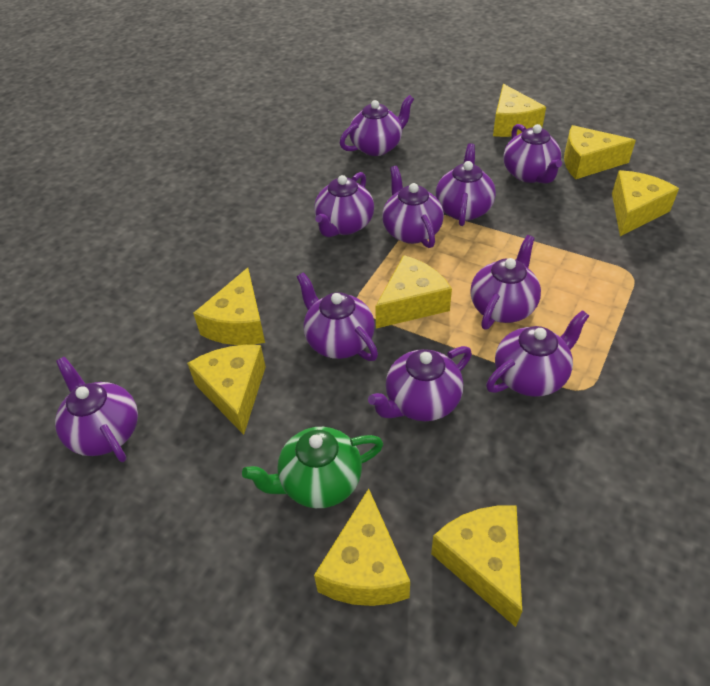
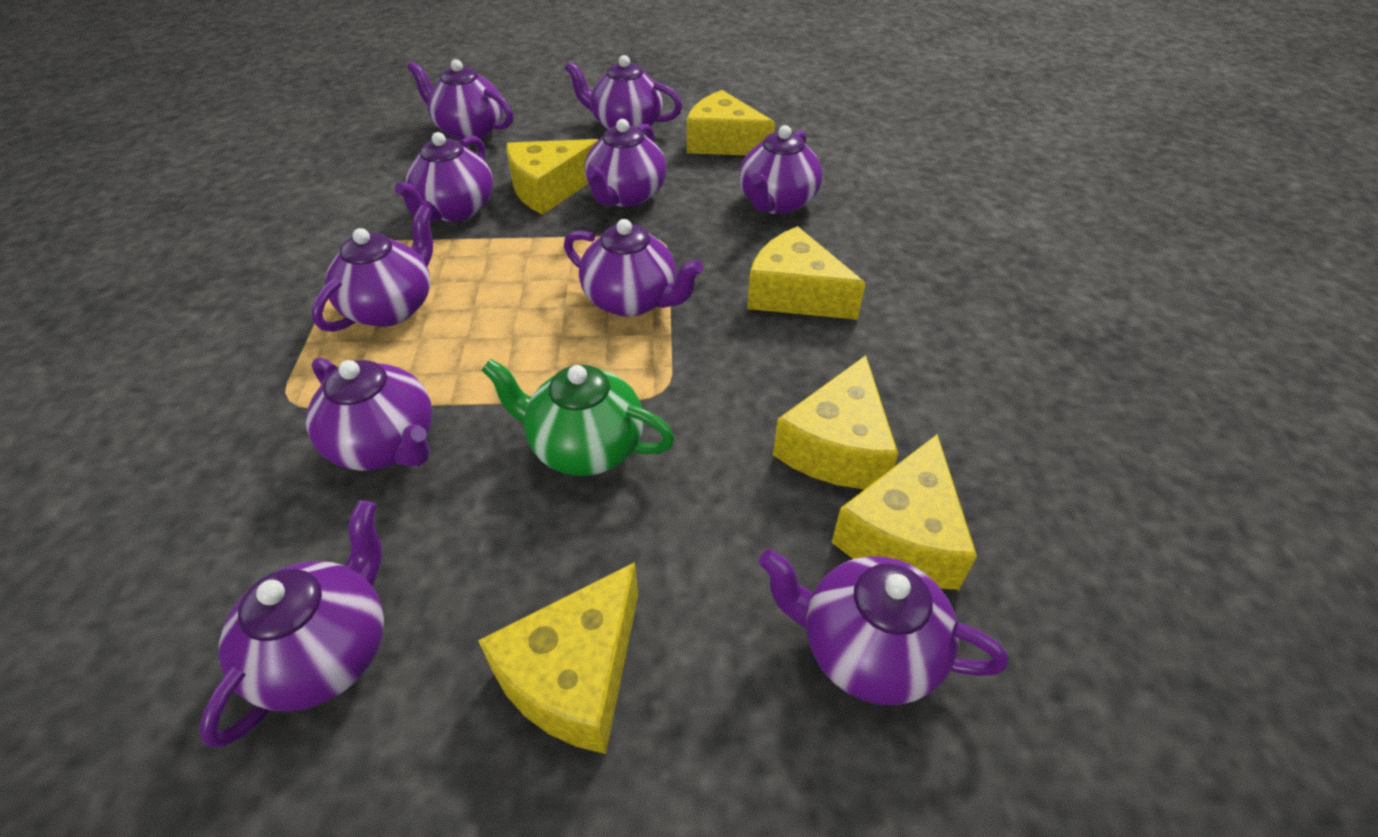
yellow cheese: 8 -> 6

